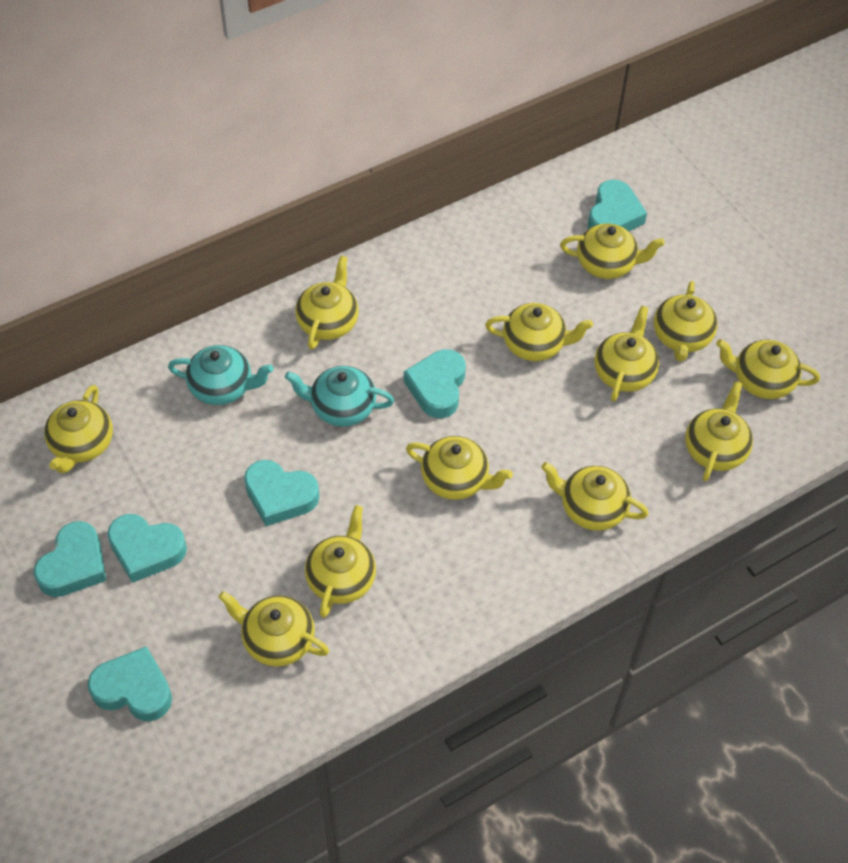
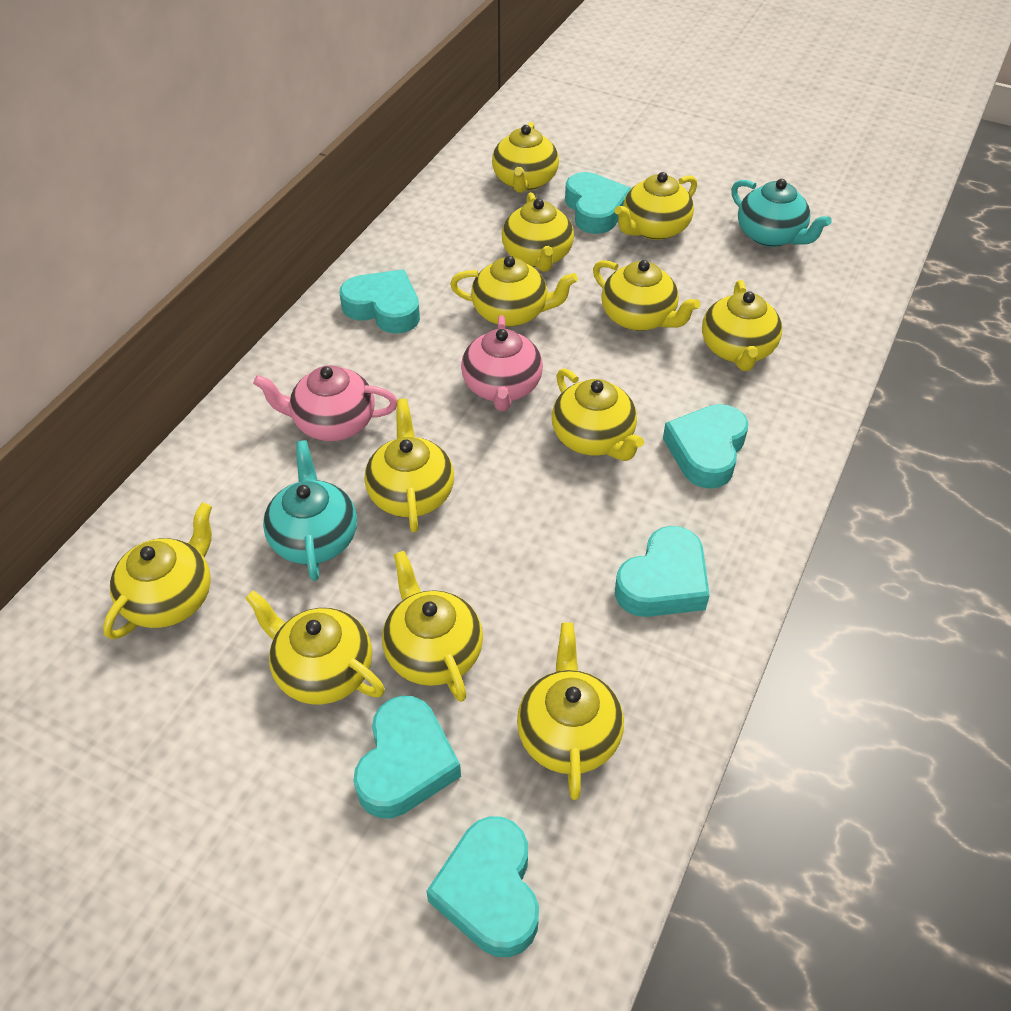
pink teapot: 0 -> 2

